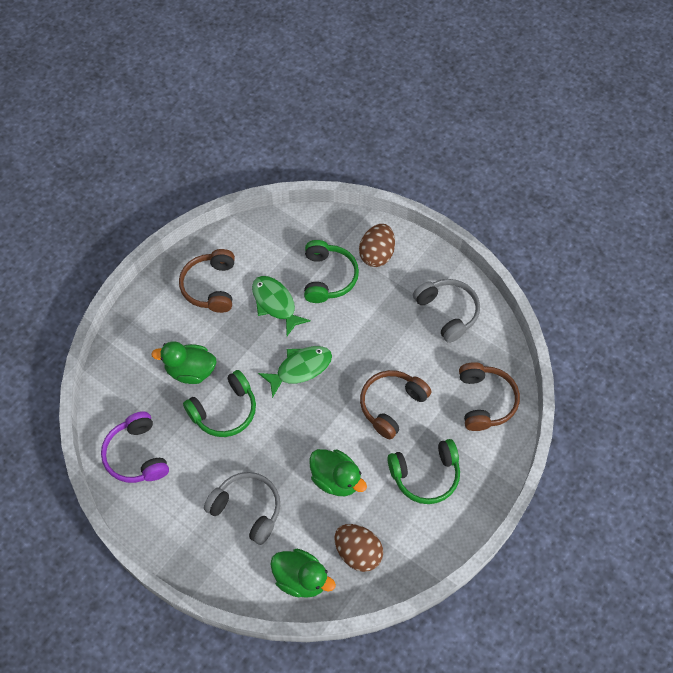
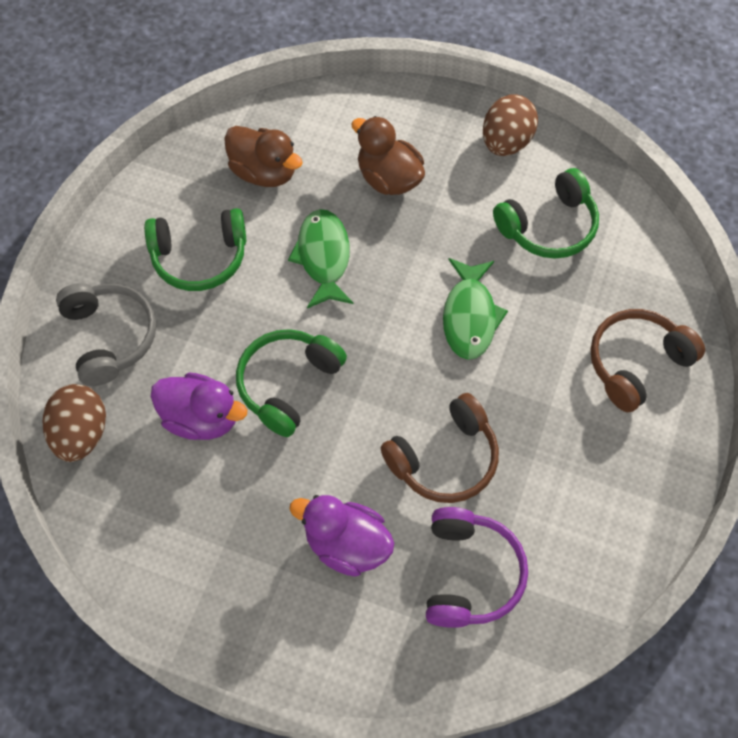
brown duck: 0 -> 2
brown headphones: 3 -> 2
green duck: 3 -> 0
grey headphones: 2 -> 1
purple duck: 0 -> 2

